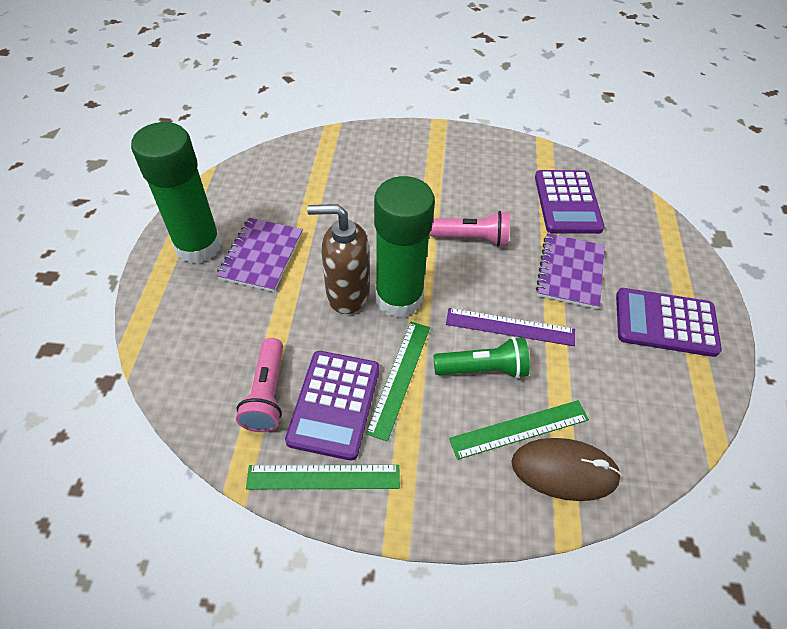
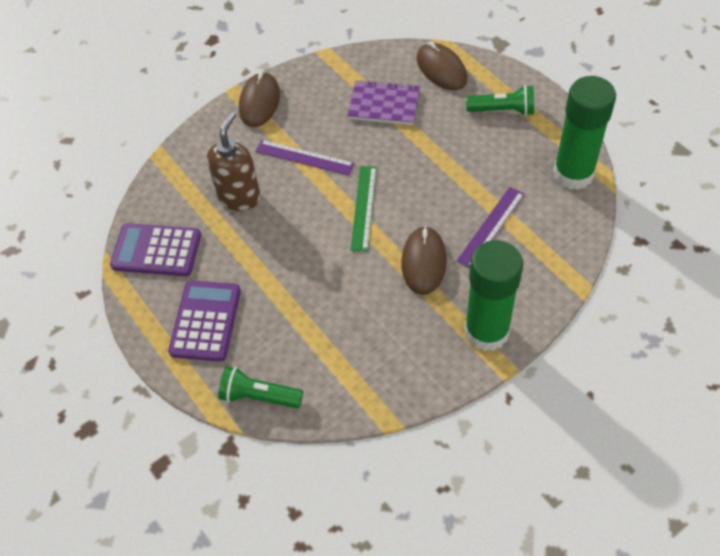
brown mouse: 1 -> 3
green flashlight: 1 -> 2
green ruler: 3 -> 1
pink flashlight: 2 -> 0
purple calculator: 3 -> 2
purple notebook: 2 -> 1
purple ruler: 1 -> 2

